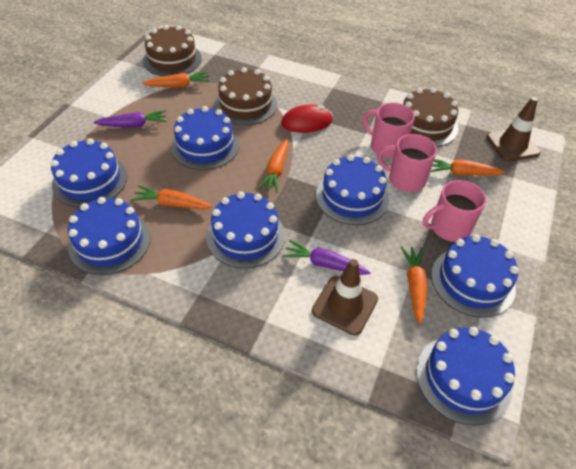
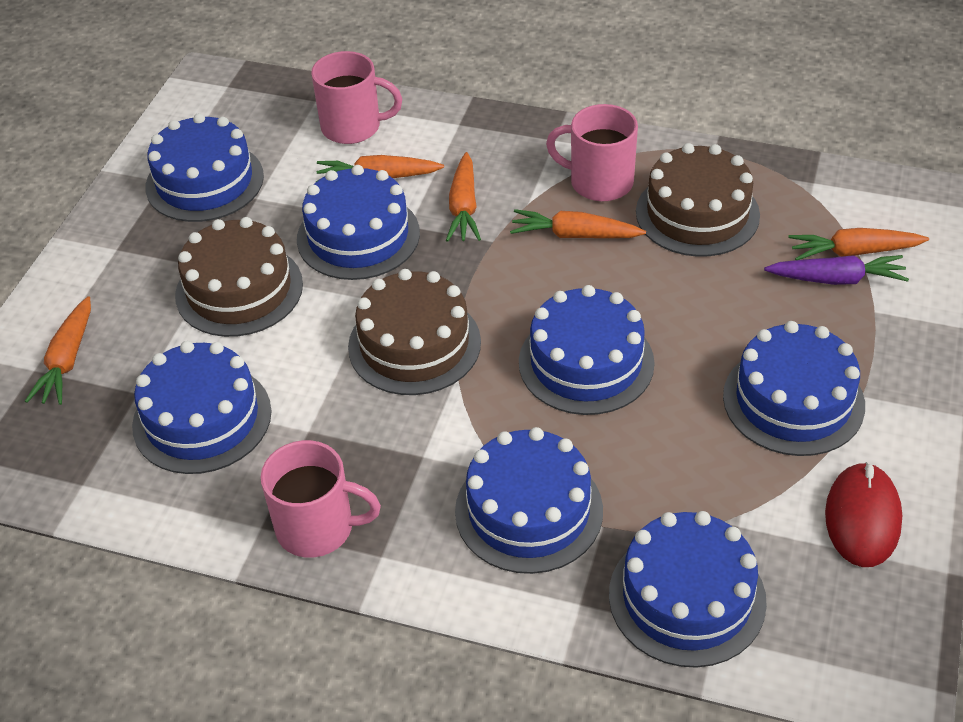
brown traffic cone: 2 -> 0
purple carrot: 2 -> 1

